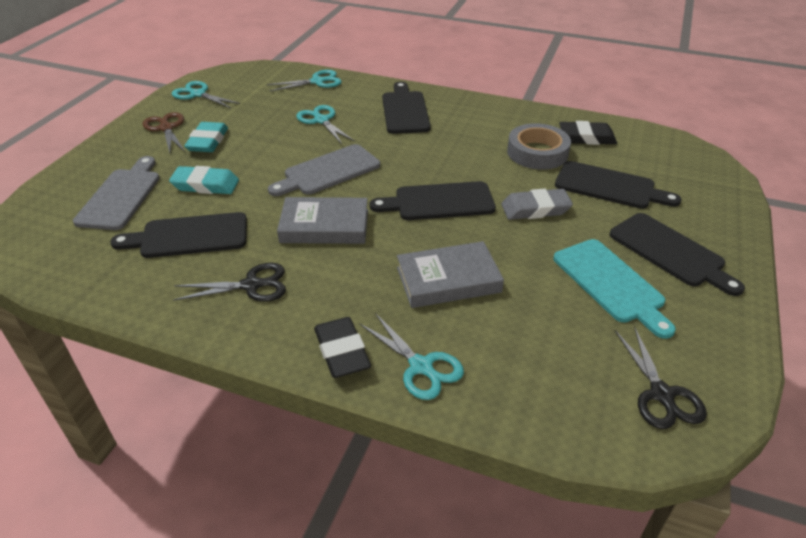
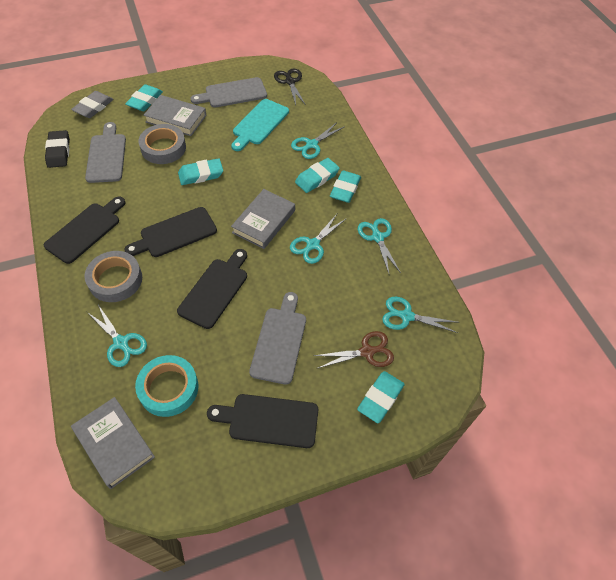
black cutting board: 5 -> 4
black eraser: 2 -> 1
black scissors: 2 -> 1
grey book: 2 -> 3
grey cutting board: 2 -> 3
grey tape: 1 -> 2
turquoise eraser: 2 -> 5
turquoise scissors: 4 -> 5
turquoise tape: 0 -> 1

